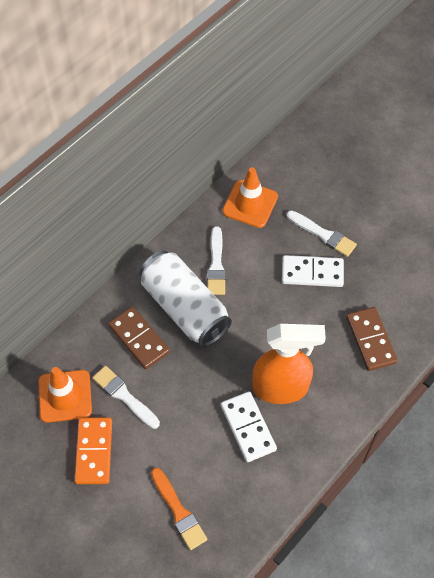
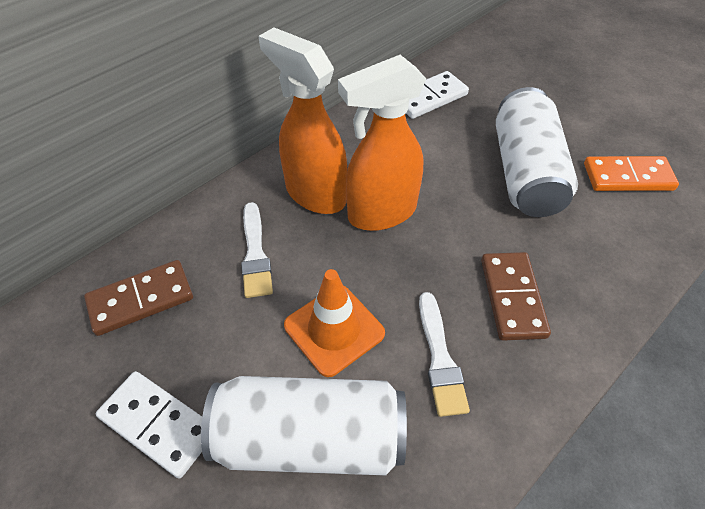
orange brush: 1 -> 0
orange spray bottle: 1 -> 2
orange traffic cone: 2 -> 1
white brush: 3 -> 2
white can: 1 -> 2

